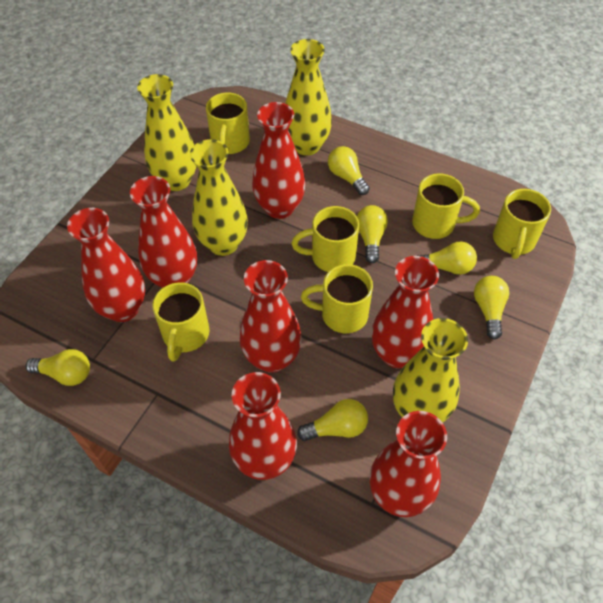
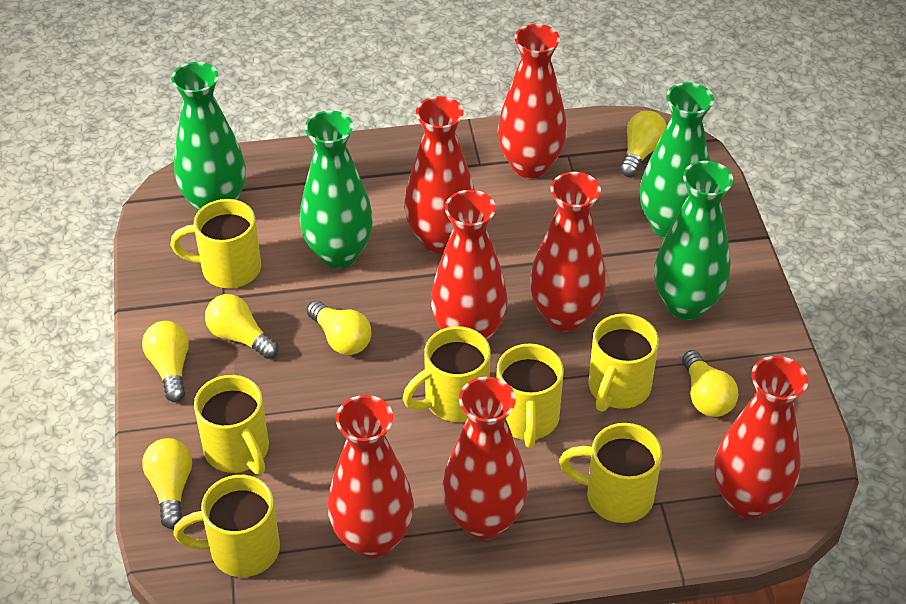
green vase: 0 -> 4
yellow mug: 6 -> 7
yellow vase: 4 -> 0

